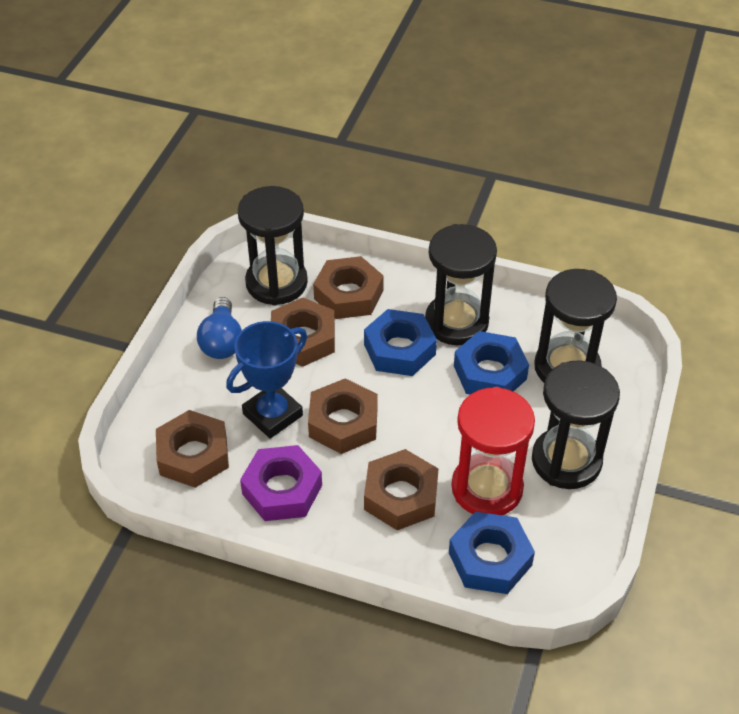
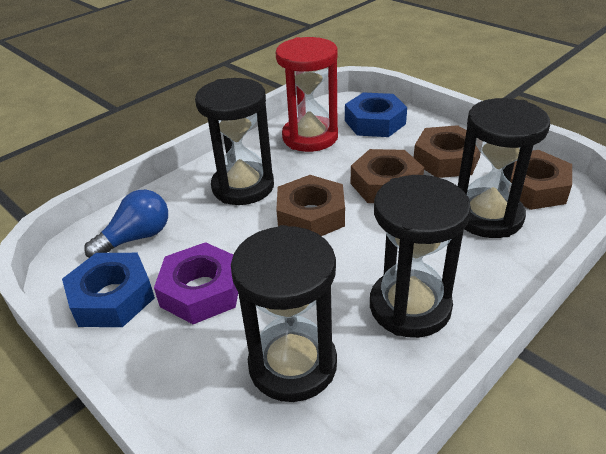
blue nut: 3 -> 2
blue trophy: 1 -> 0
brown nut: 5 -> 4

